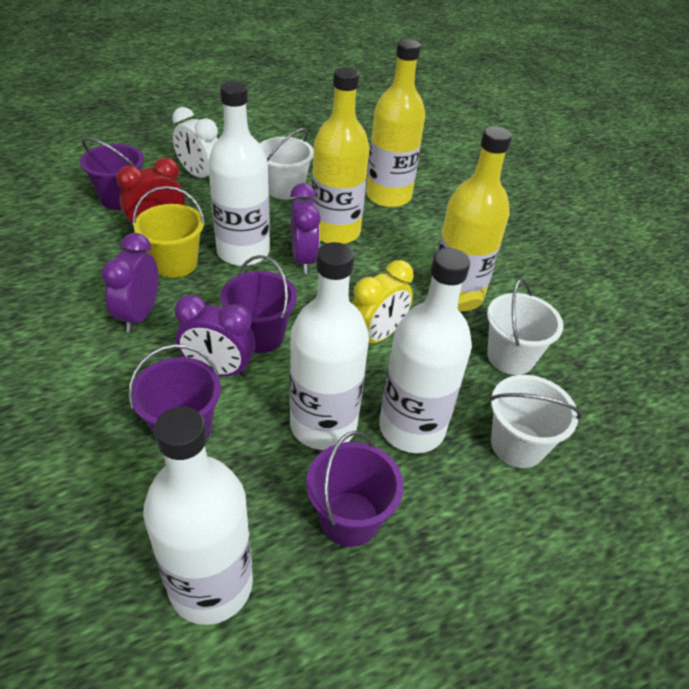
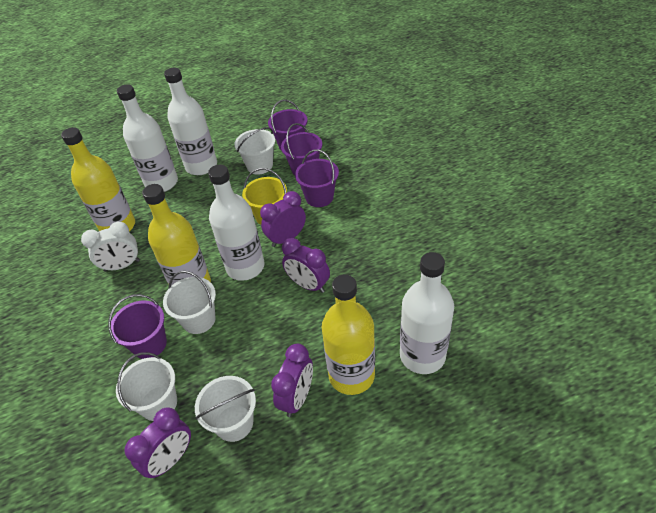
purple clock: 3 -> 4
red clock: 1 -> 0
white bucket: 3 -> 4
yellow clock: 1 -> 0

